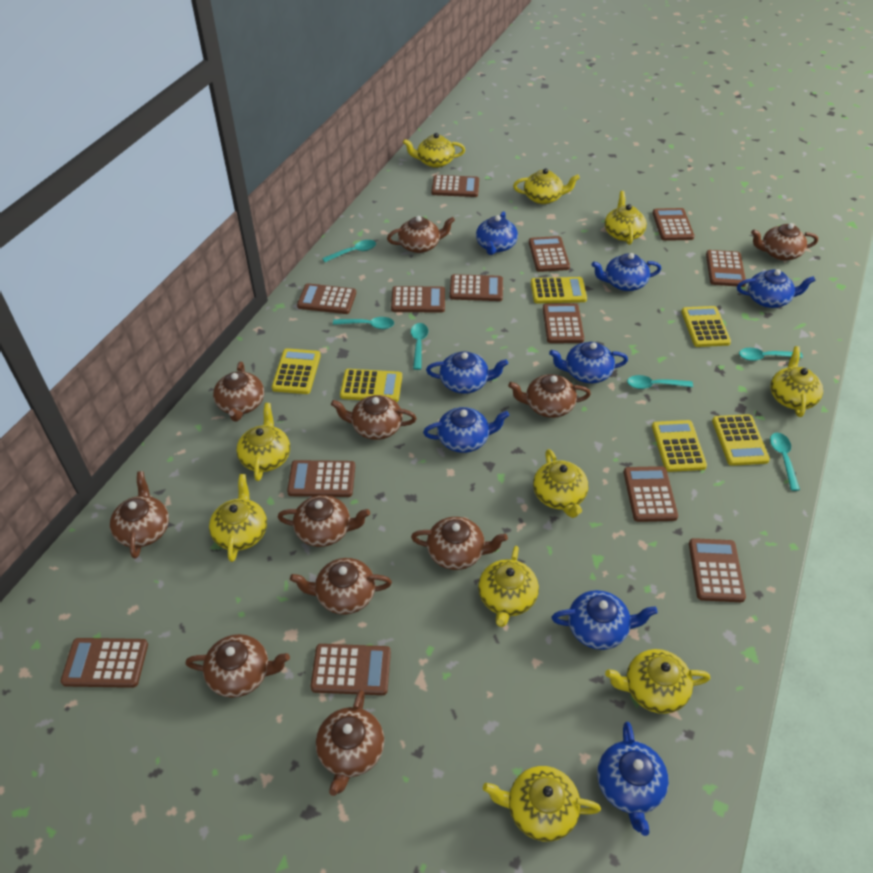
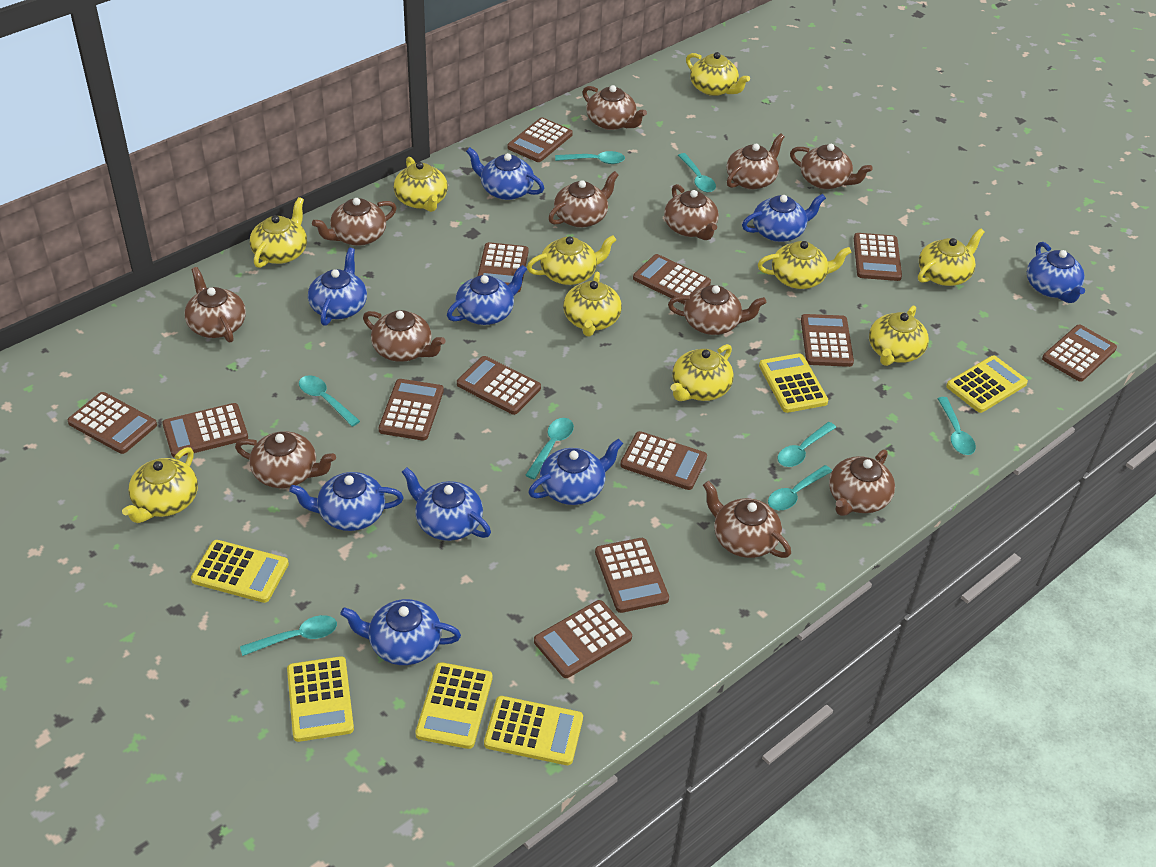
blue teapot: 8 -> 9
brown teapot: 11 -> 12
turquoise spoon: 6 -> 8

